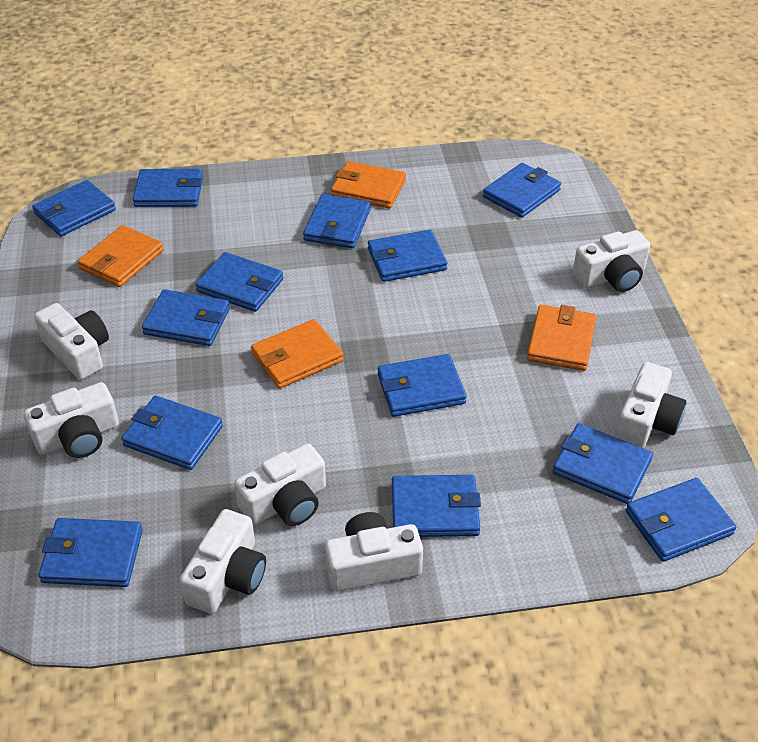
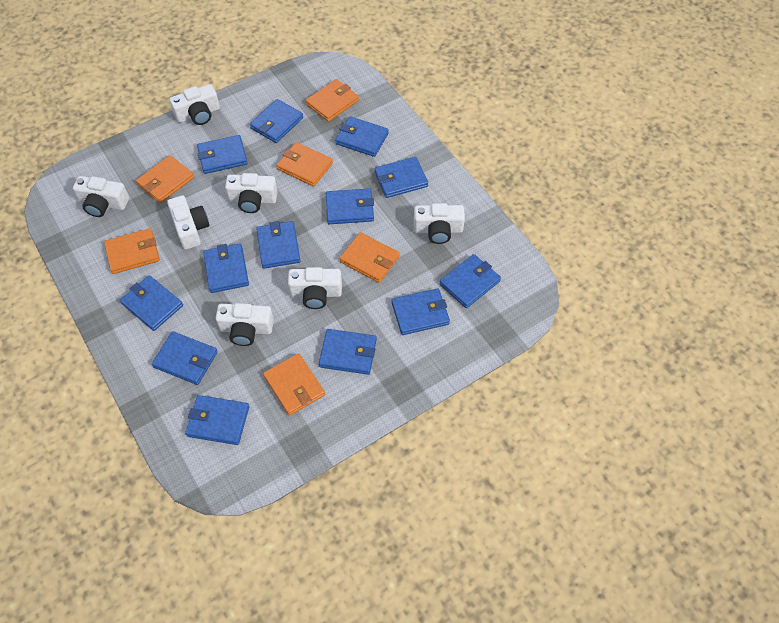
orange wallet: 4 -> 6

